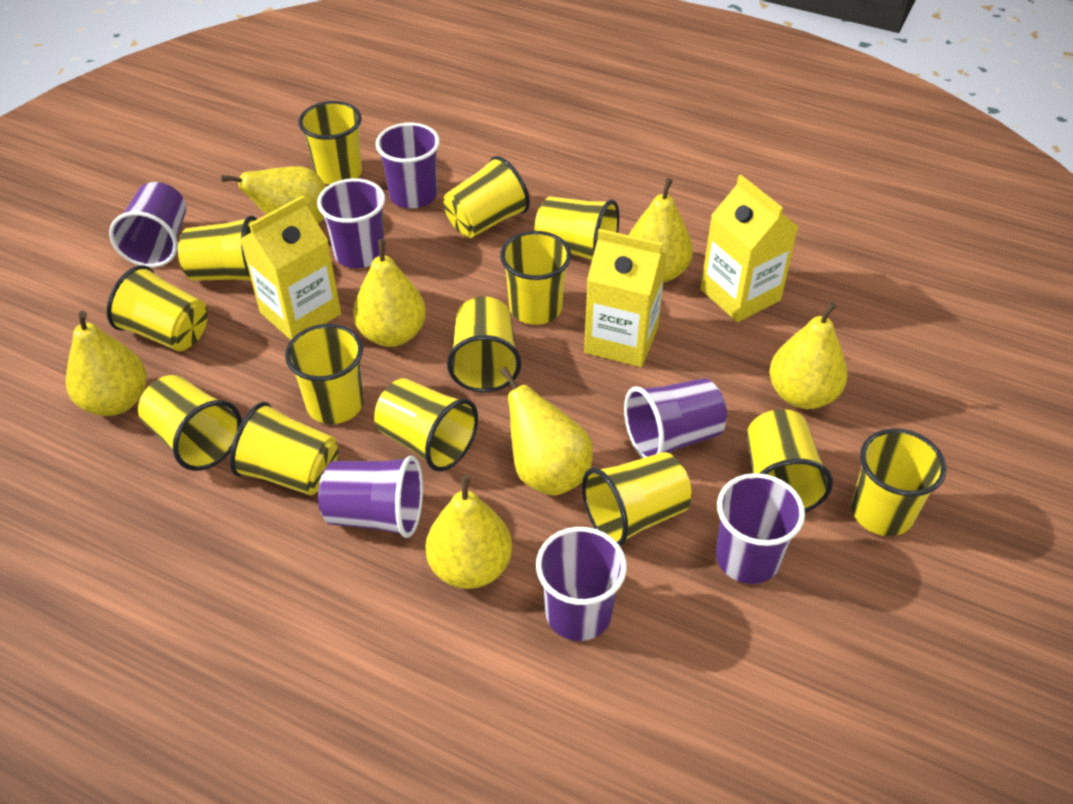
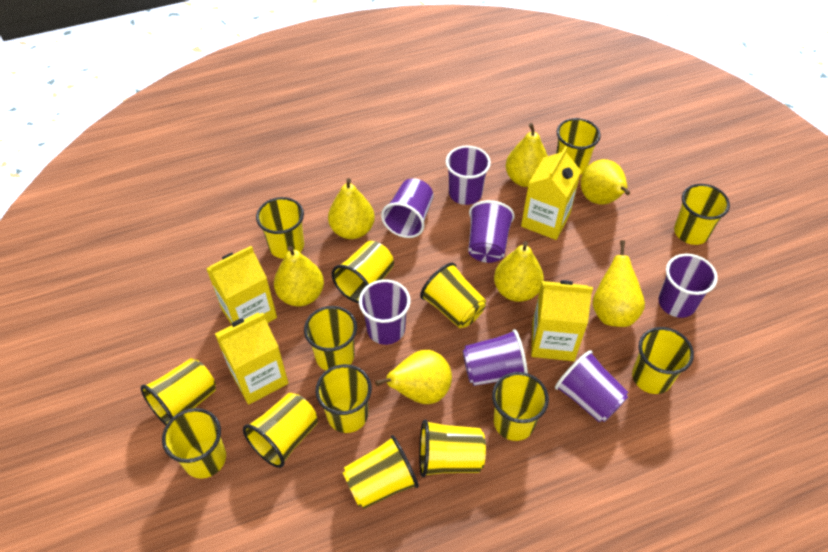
yellow carton: 3 -> 4

